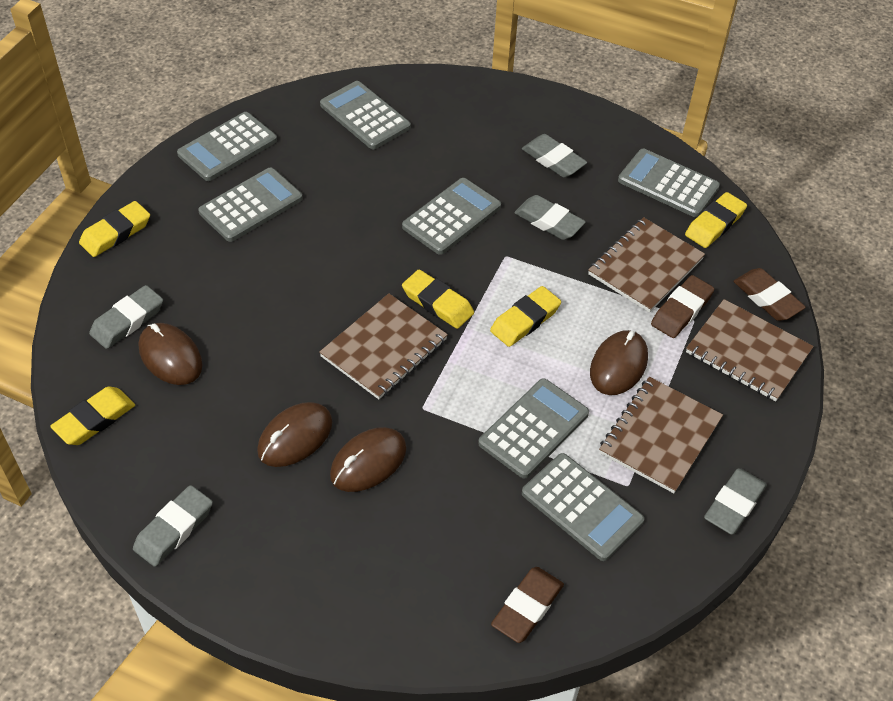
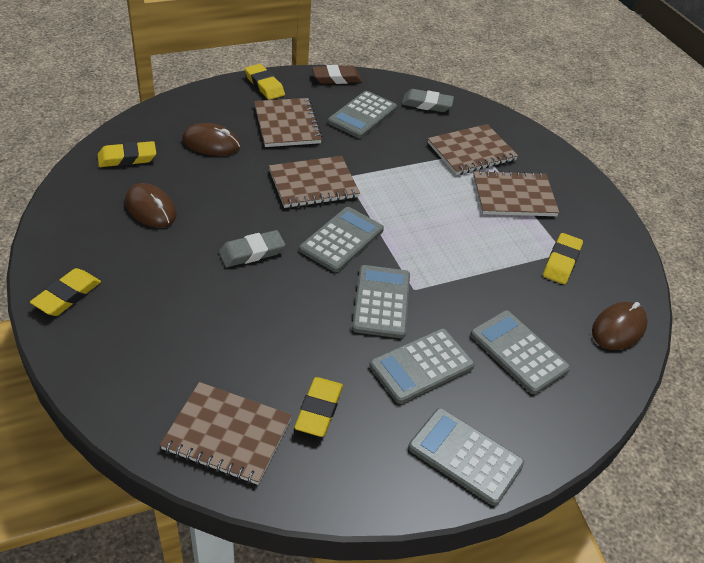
brown eraser: 3 -> 1
brown mouse: 4 -> 3
brown notebook: 4 -> 5
grey calculator: 7 -> 6
grey eraser: 5 -> 2

